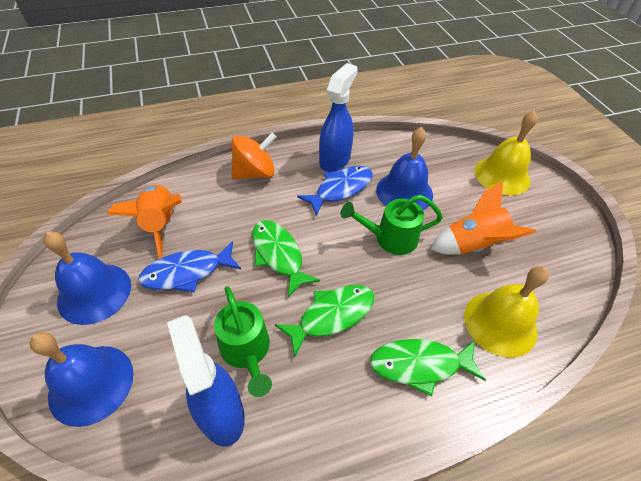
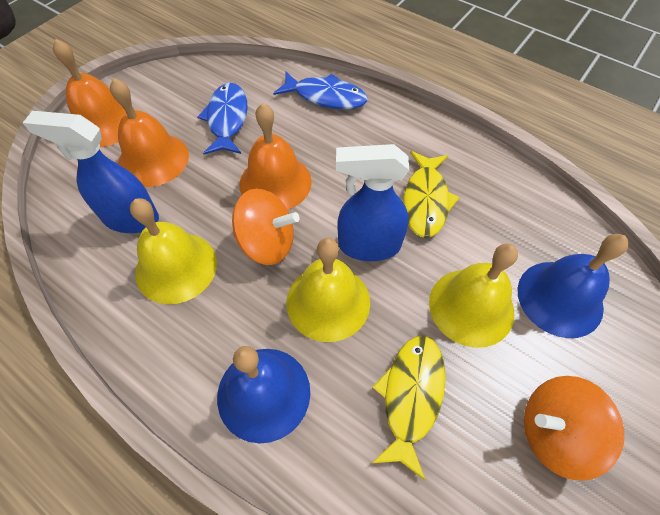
blue bell: 3 -> 2
green fish: 3 -> 0
green watering can: 2 -> 0
orange bell: 0 -> 3
orange rocket: 2 -> 0
orange spinning top: 1 -> 2
yellow bell: 2 -> 3
yellow fish: 0 -> 2

